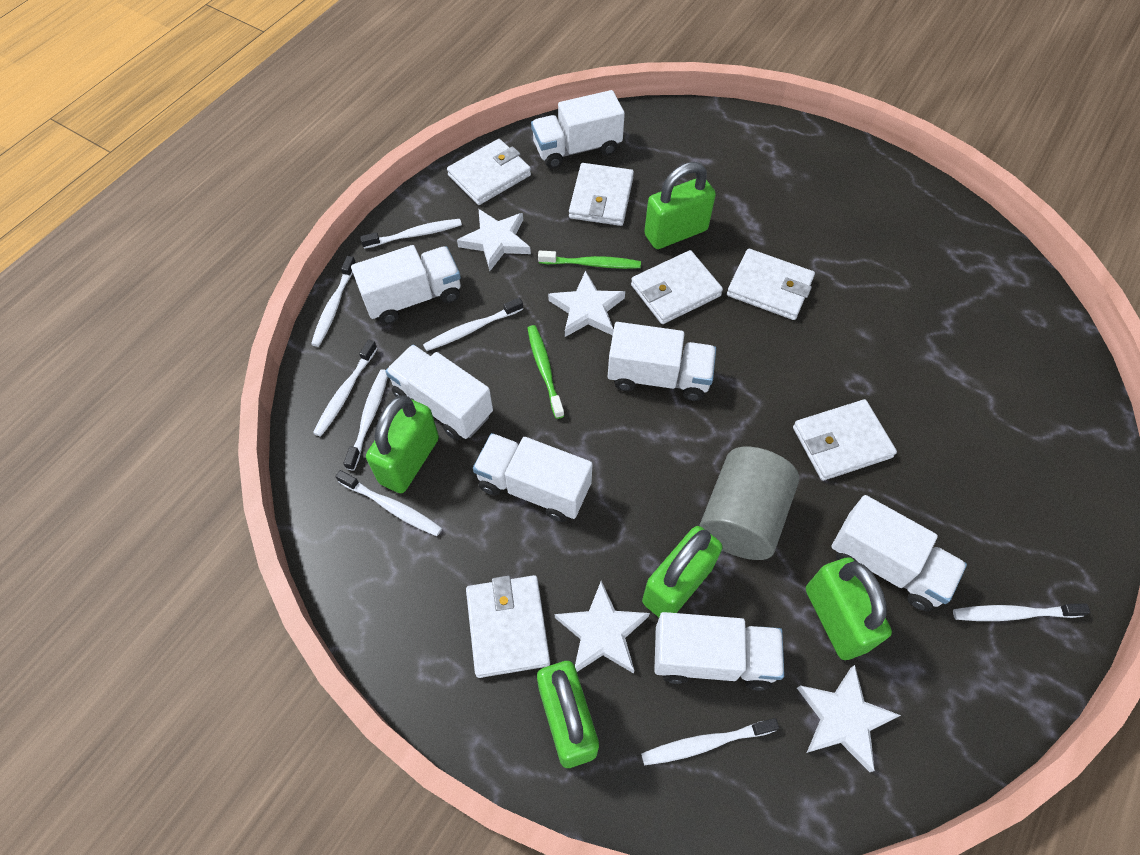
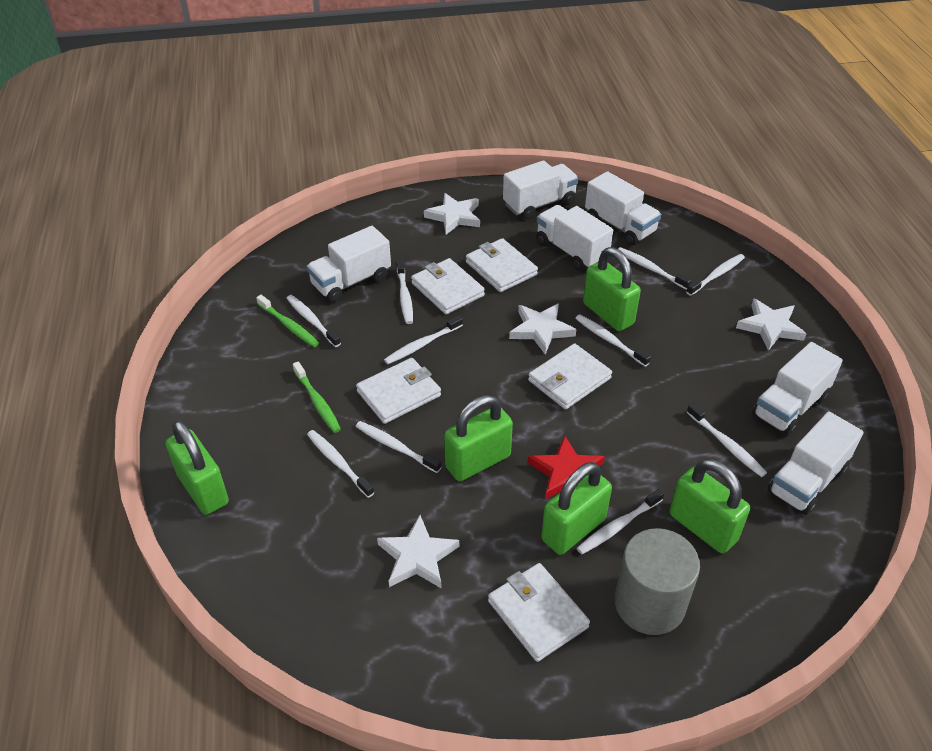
red star: 0 -> 1
white toothbrush: 8 -> 10
white truck: 7 -> 6
white wallet: 6 -> 5

